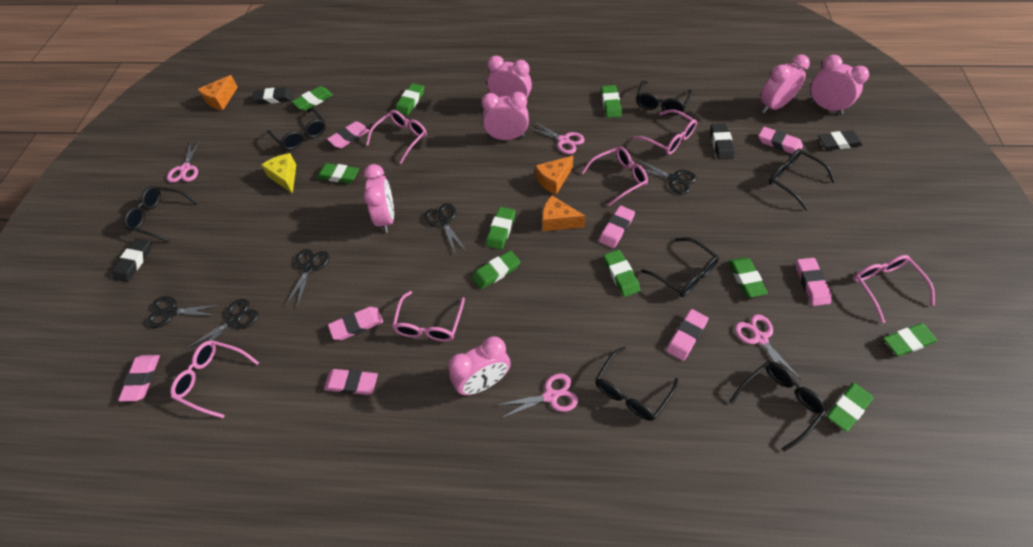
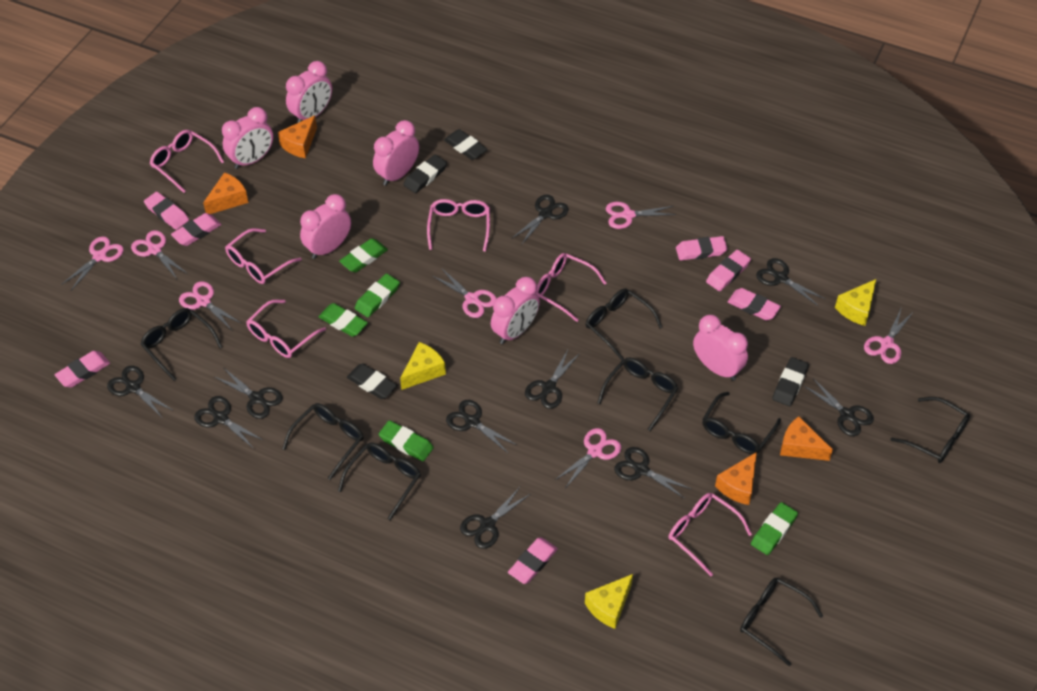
black glasses: 7 -> 8
black scissors: 5 -> 10
green eraser: 10 -> 5
orange cheese: 3 -> 4
pink eraser: 8 -> 7
pink scissors: 4 -> 7
yellow cheese: 1 -> 3

